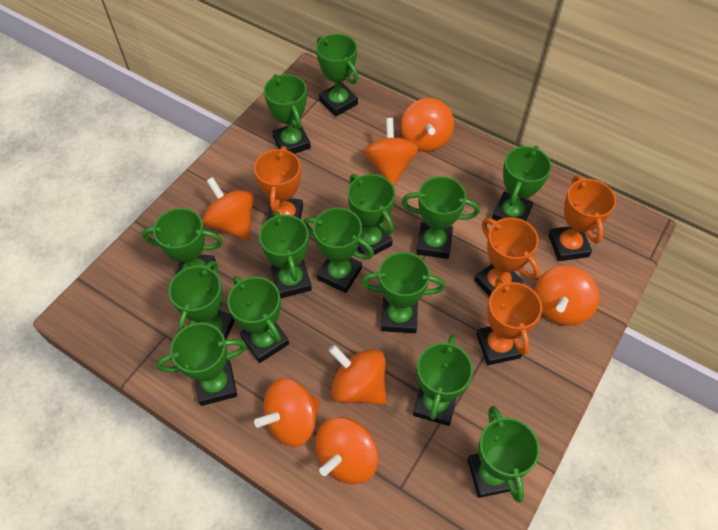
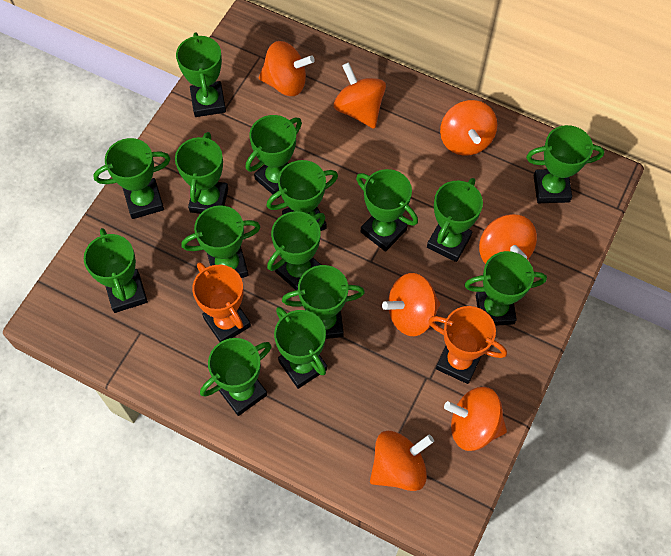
green trophy: 14 -> 15
orange trophy: 4 -> 2

